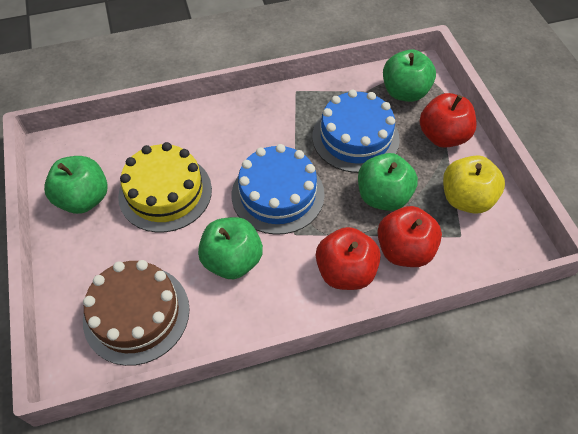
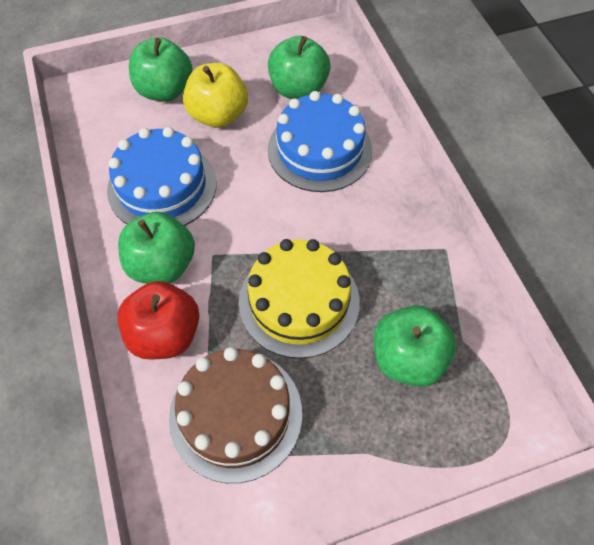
red apple: 3 -> 1

